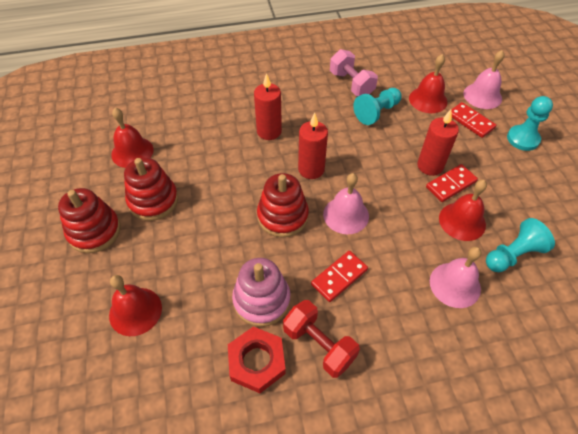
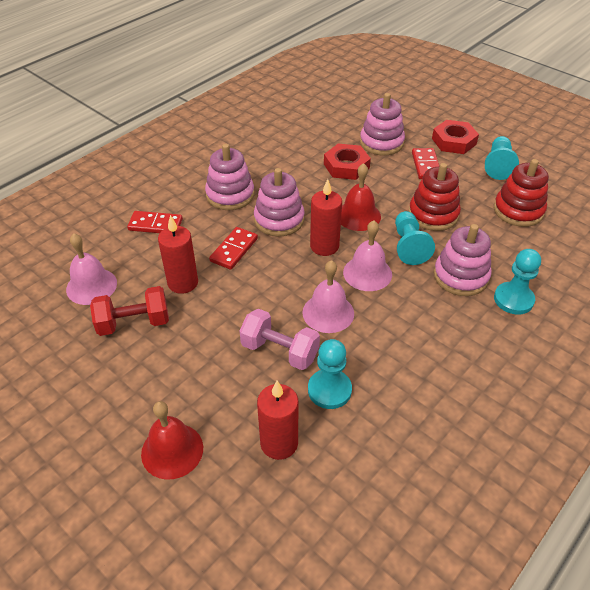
pink stacking toy: 1 -> 4
red bell: 4 -> 2
red nut: 1 -> 2
red stacking toy: 3 -> 2
turquoise pawn: 3 -> 4

